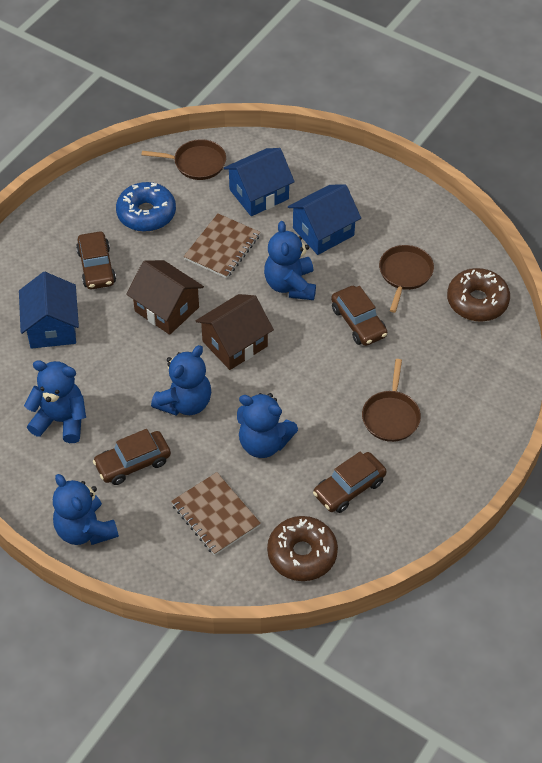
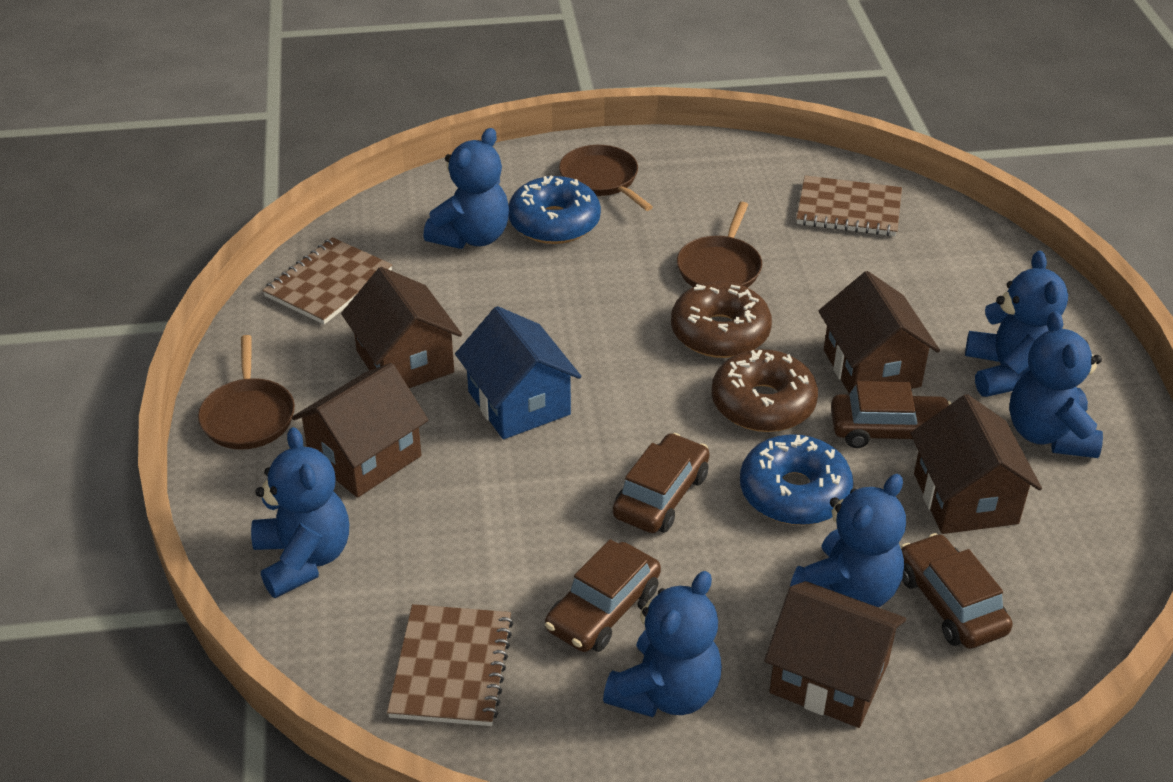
blue donut: 1 -> 2
blue house: 3 -> 1
blue teddy bear: 5 -> 6
brown house: 2 -> 5
brown notebook: 2 -> 3

